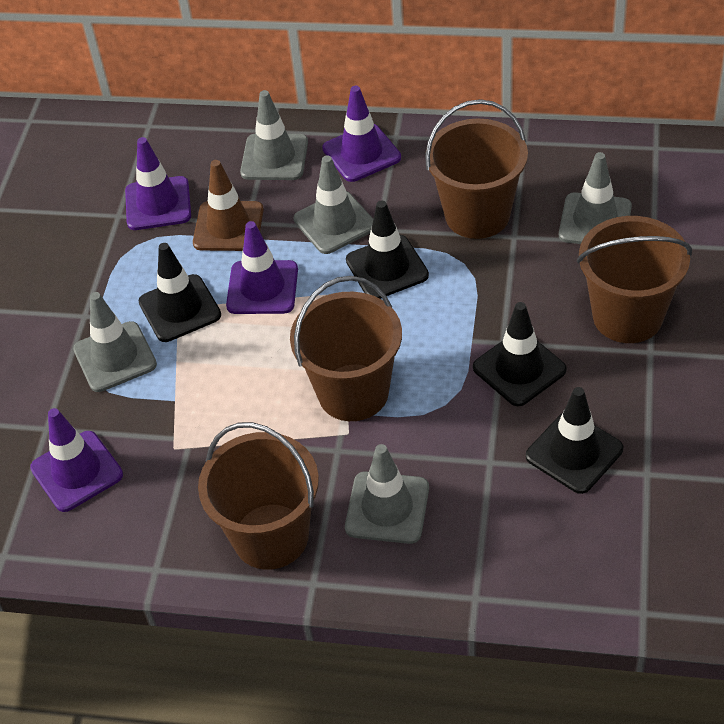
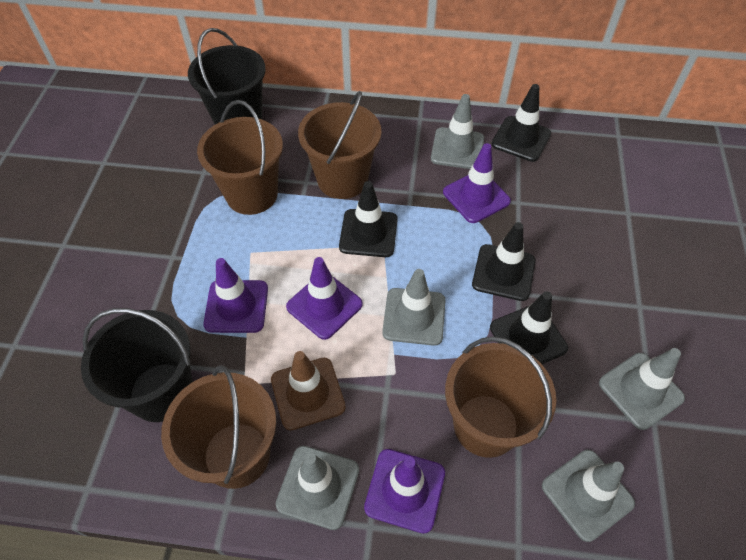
black bucket: 0 -> 2

